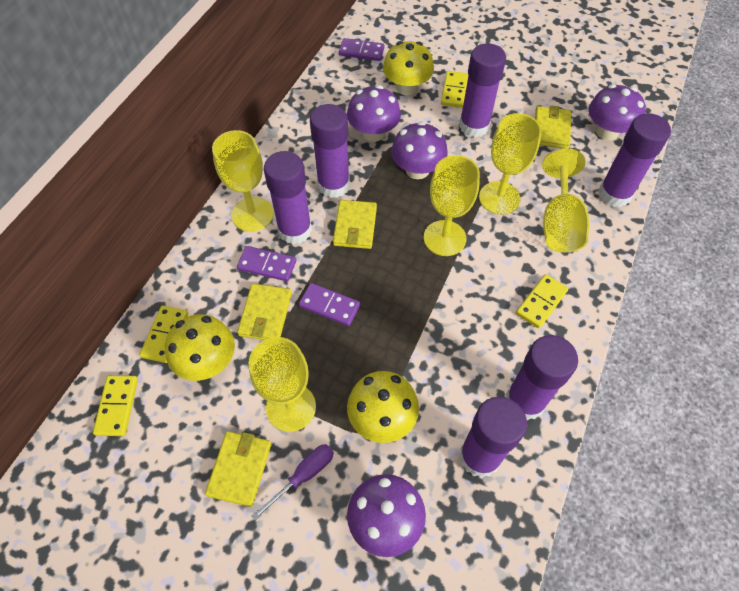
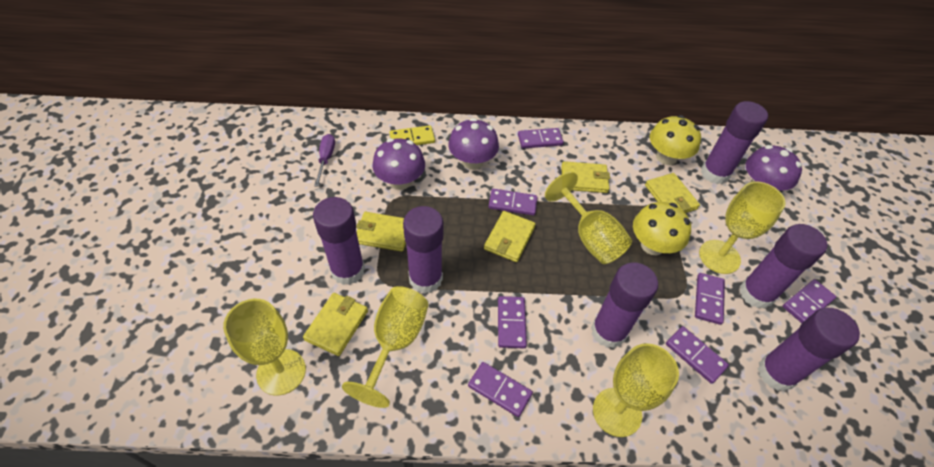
purple domino: 3 -> 7
purple mushroom: 4 -> 3
yellow domino: 4 -> 1
yellow mushroom: 3 -> 2
yellow wallet: 4 -> 5

